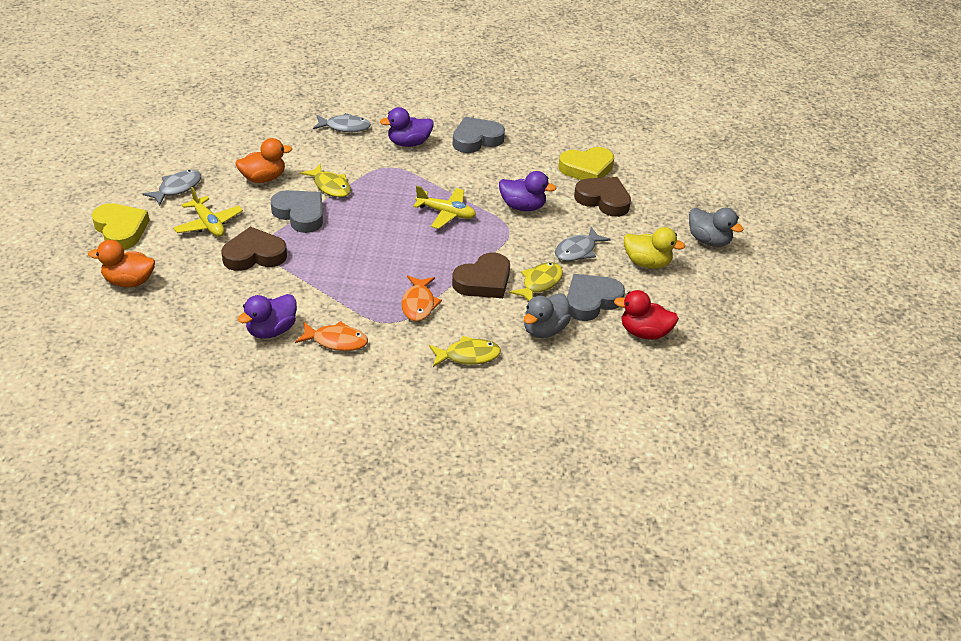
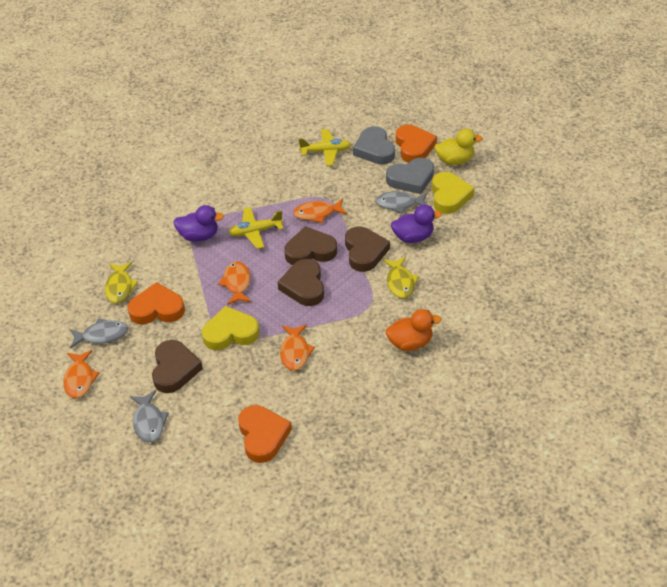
brown heart: 3 -> 4
grey duck: 2 -> 0
grey heart: 3 -> 2
orange duck: 2 -> 1
orange fish: 2 -> 4
orange heart: 0 -> 3
purple duck: 3 -> 2
red duck: 1 -> 0
yellow fish: 3 -> 2

